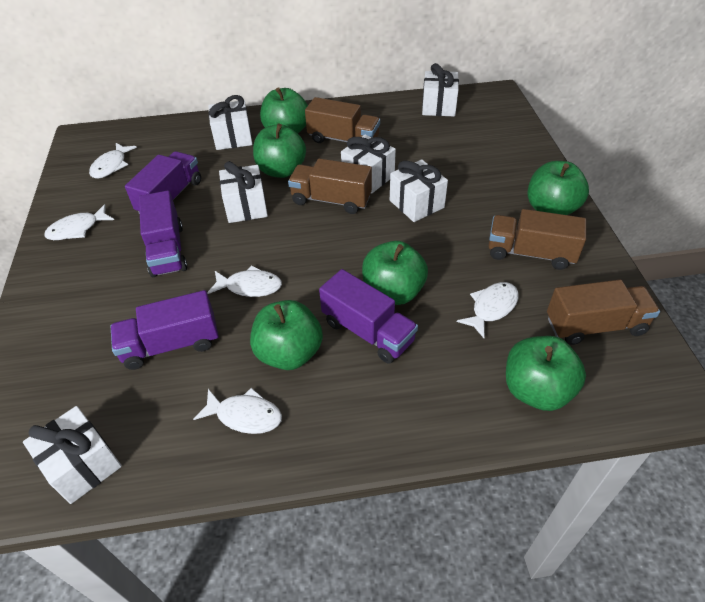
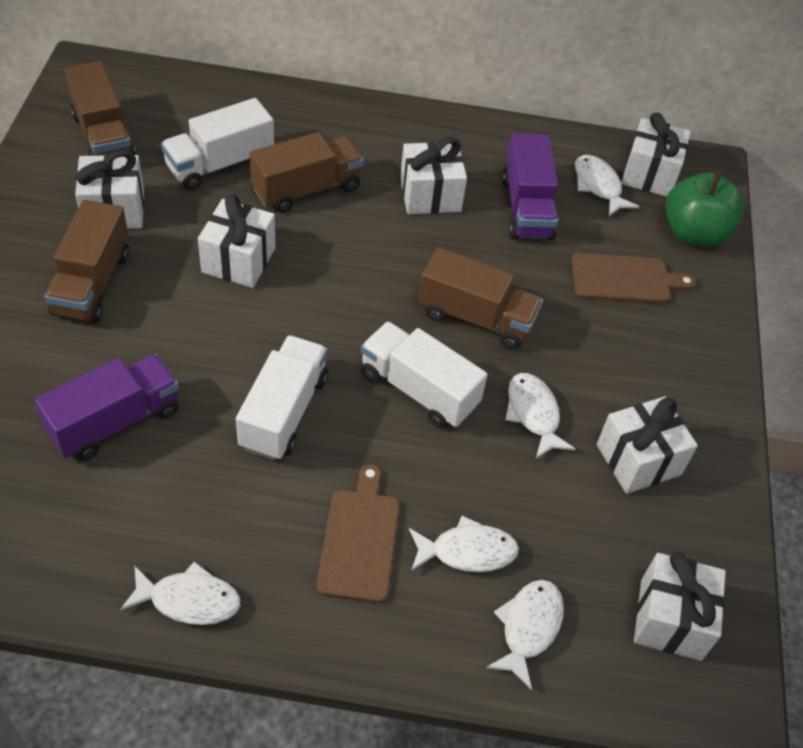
brown cutting board: 0 -> 2
green apple: 6 -> 1
purple truck: 4 -> 2
white truck: 0 -> 3

